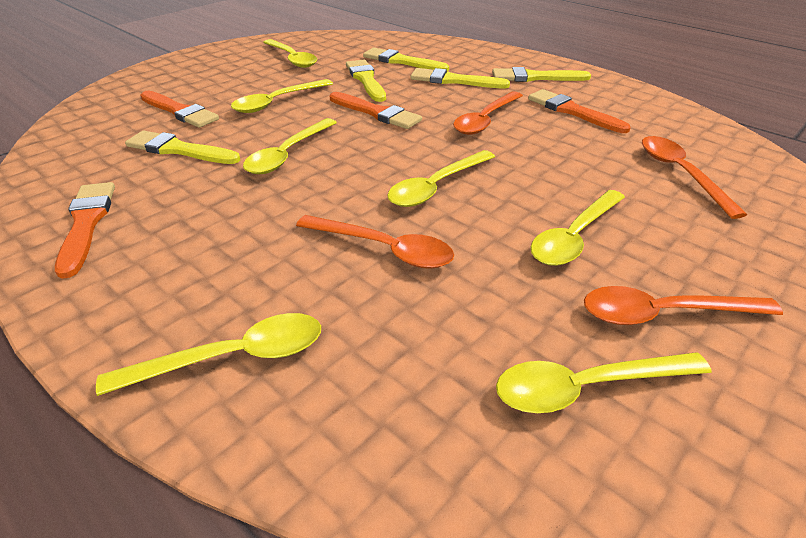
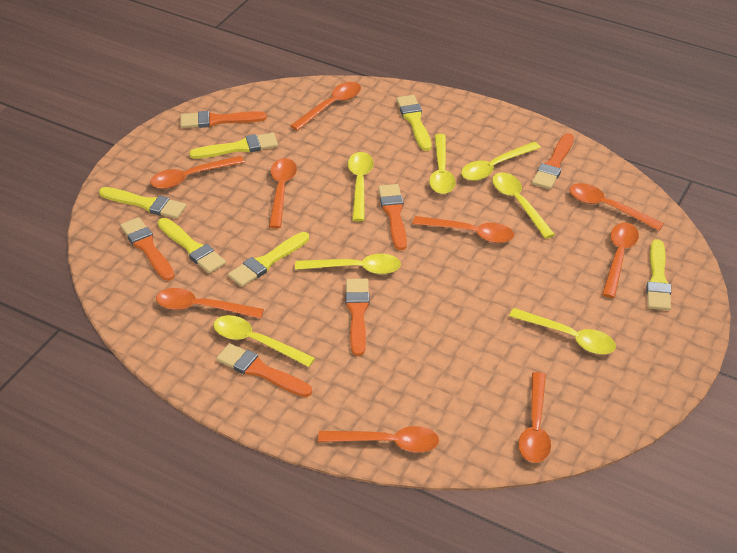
orange brush: 4 -> 6
orange spoon: 4 -> 9
yellow brush: 5 -> 6

